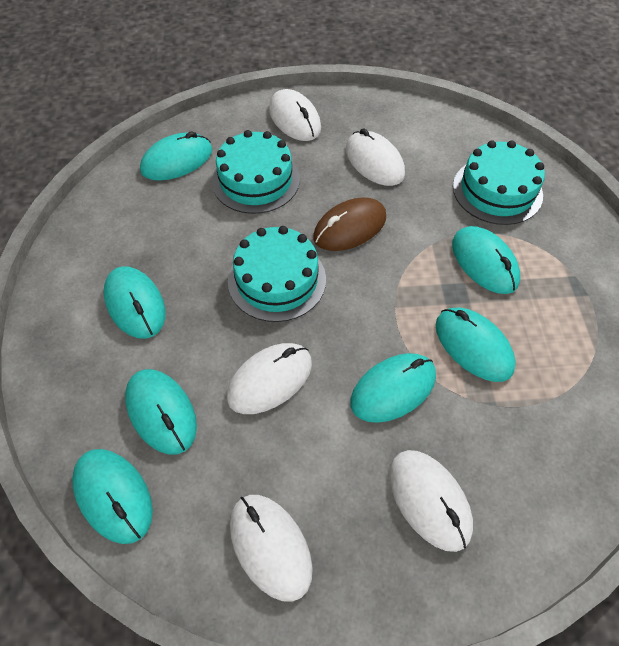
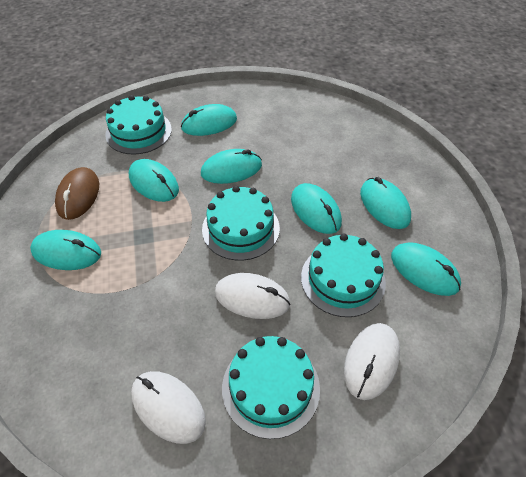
turquoise cake: 3 -> 4
white mouse: 5 -> 3

